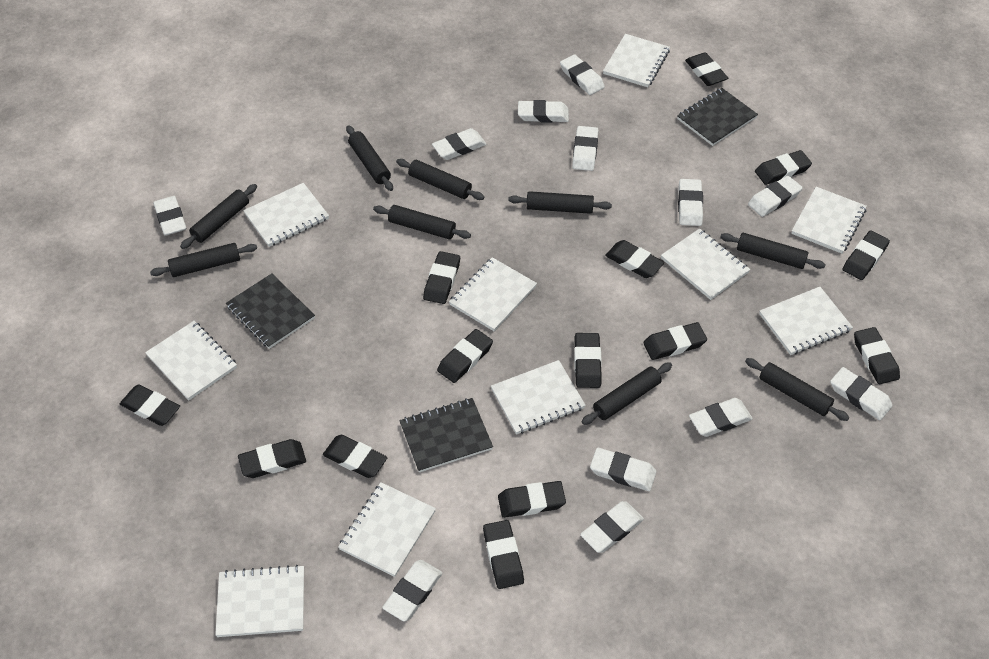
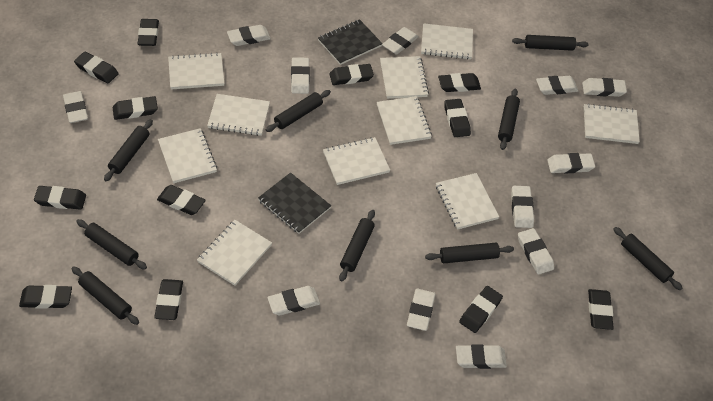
black eraser: 14 -> 12
black notebook: 3 -> 2

